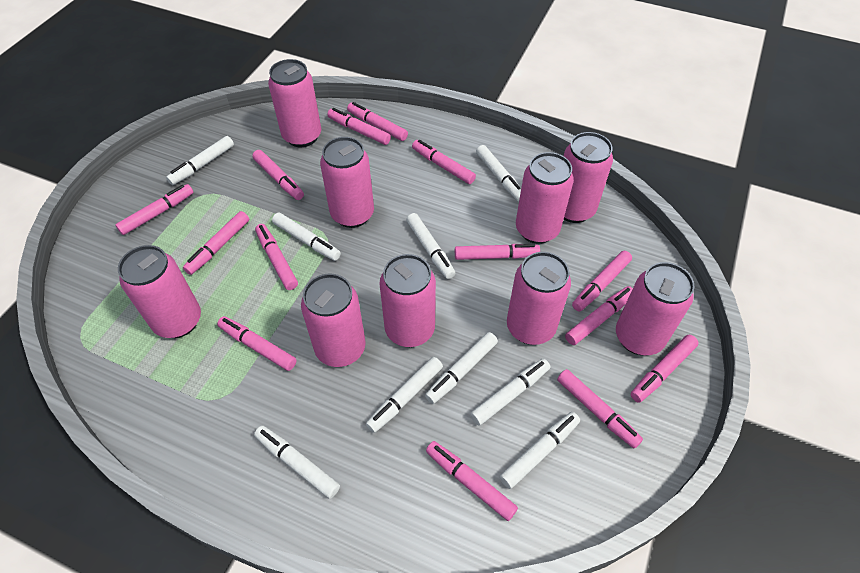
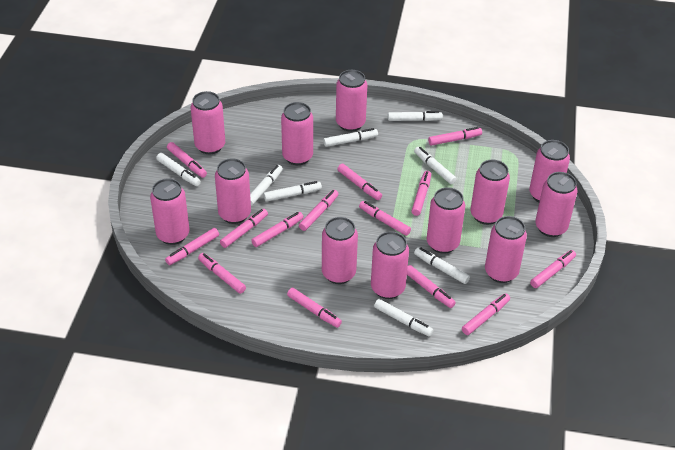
pink can: 9 -> 12
white marker: 9 -> 8

